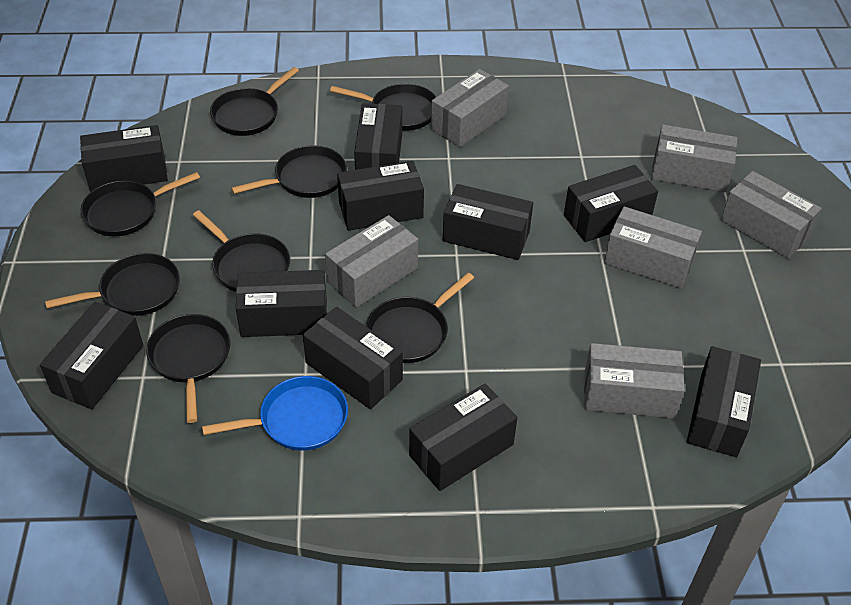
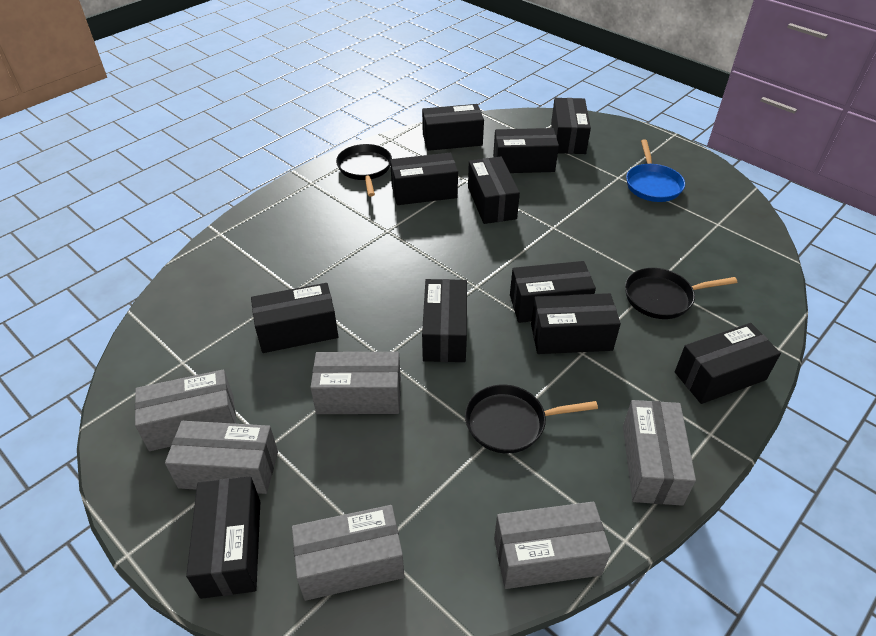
black box: 10 -> 11
black pan: 8 -> 3

